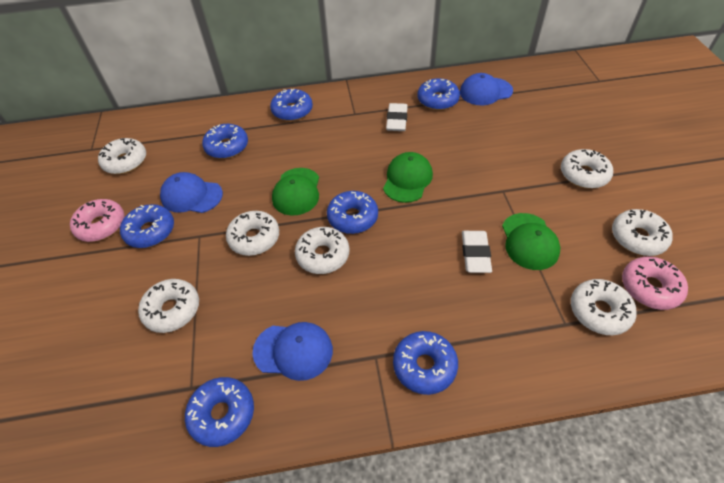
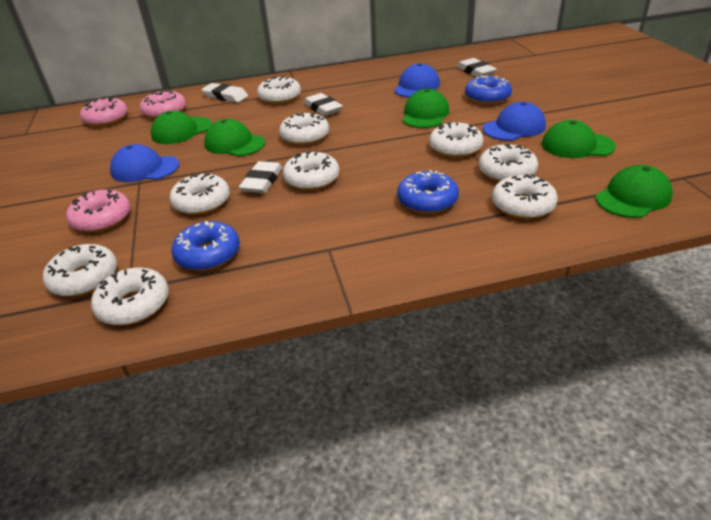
blue donut: 7 -> 3
green cap: 3 -> 5
pink donut: 2 -> 3
white donut: 7 -> 9
white eraser: 2 -> 4

